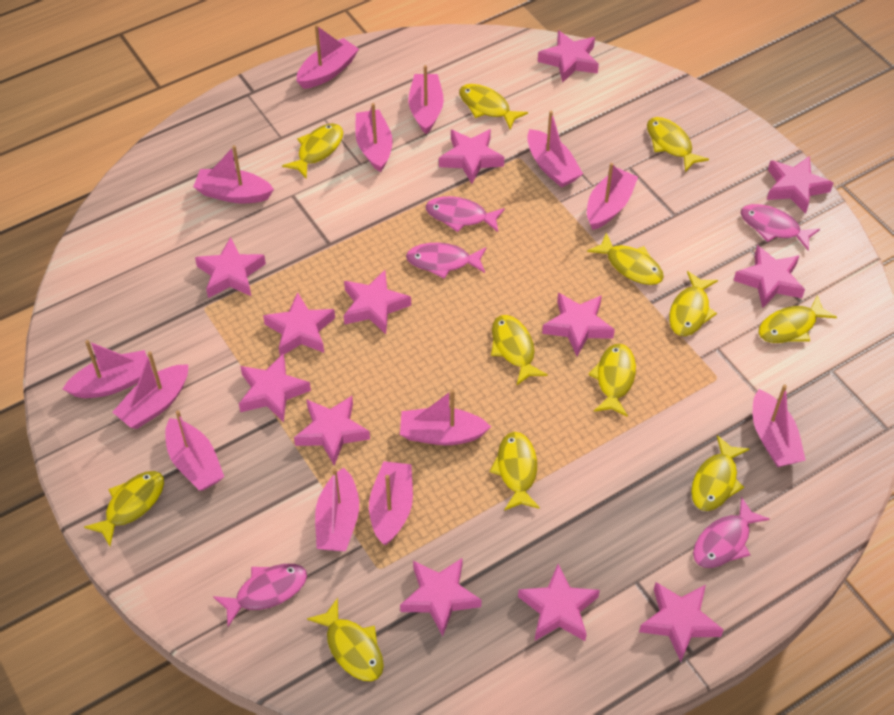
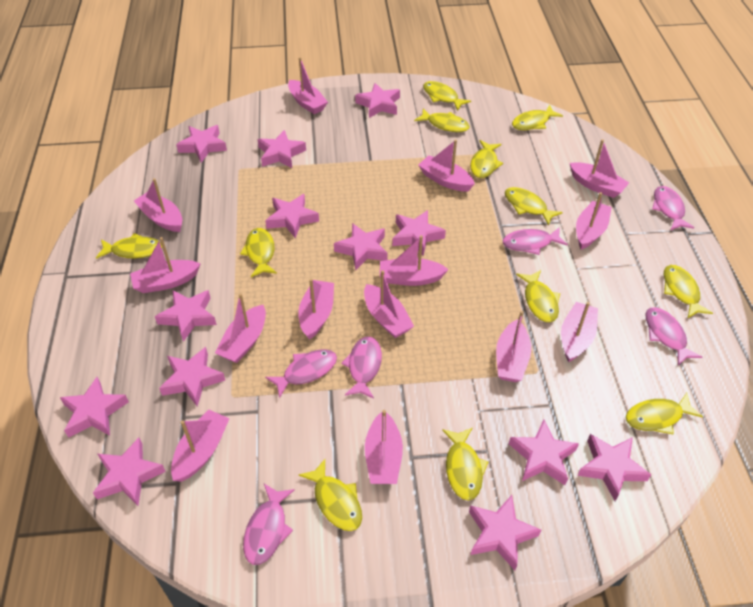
pink boat: 13 -> 14
pink fish: 5 -> 6

